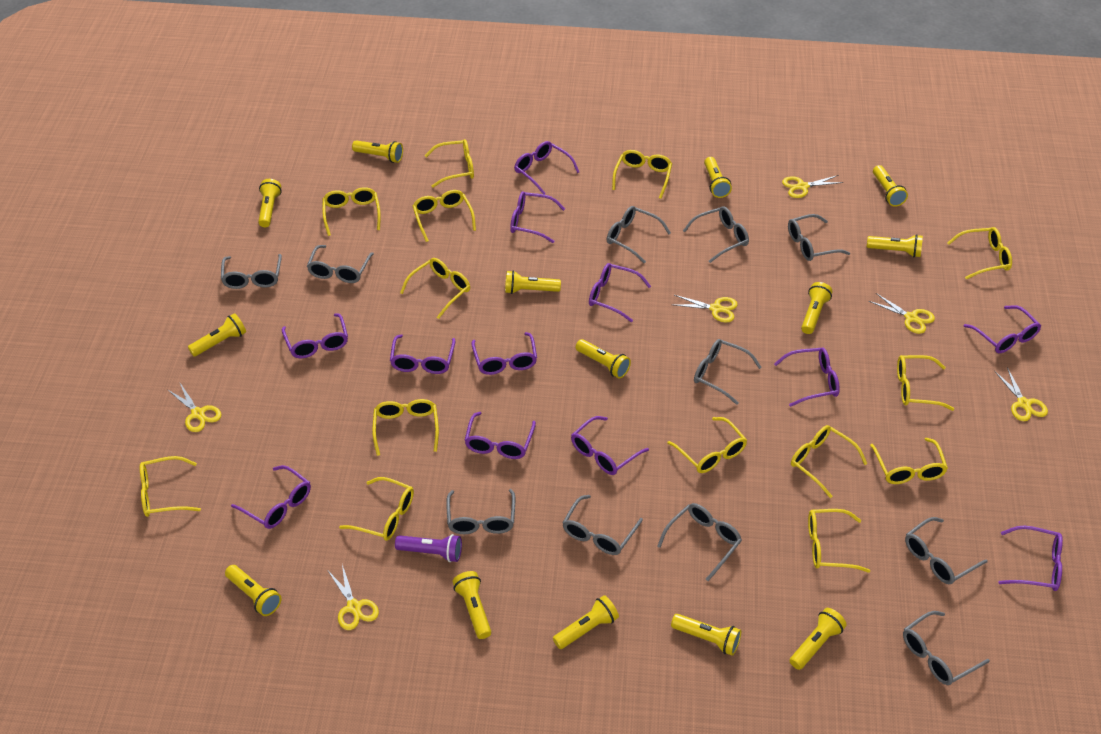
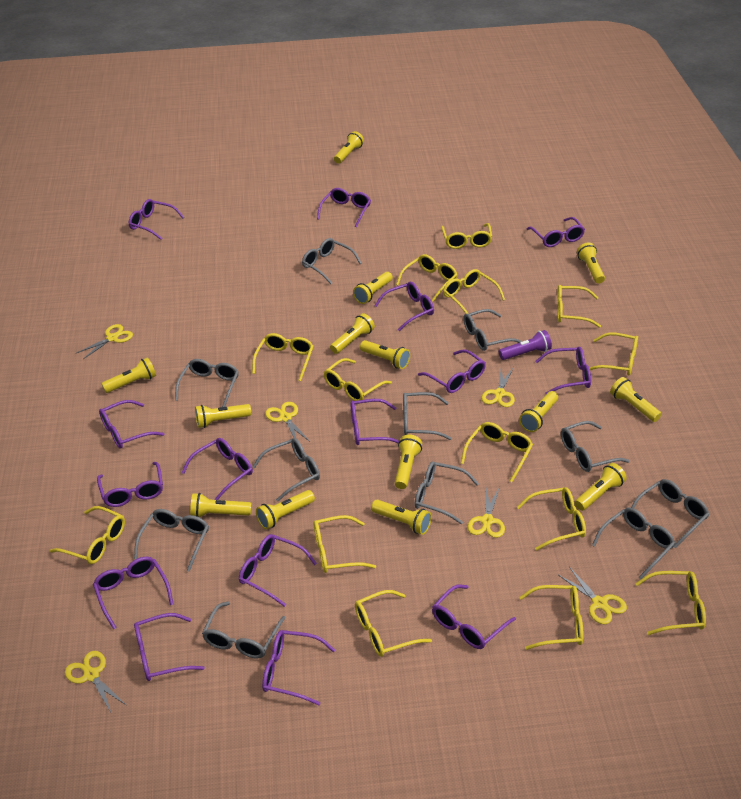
purple glasses: 12 -> 15

